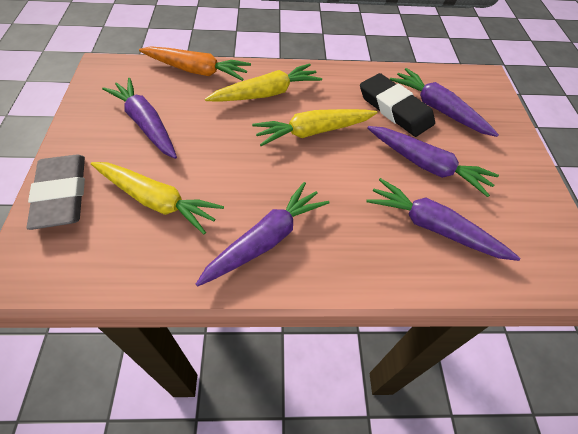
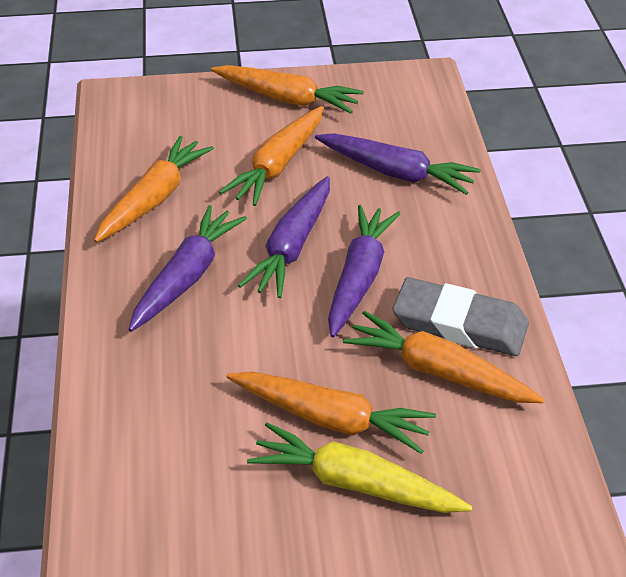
black eraser: 1 -> 0
orange carrot: 1 -> 5
purple carrot: 5 -> 4
yellow carrot: 3 -> 1

